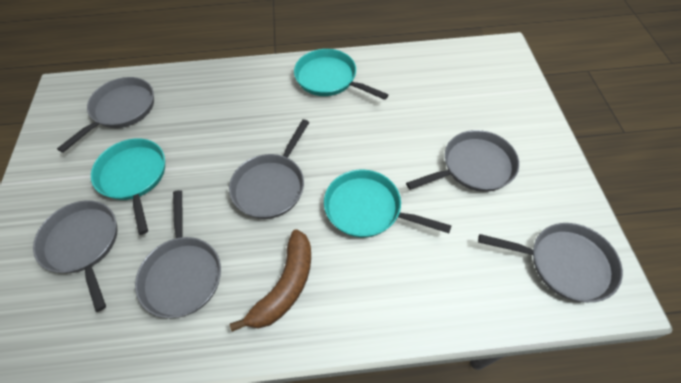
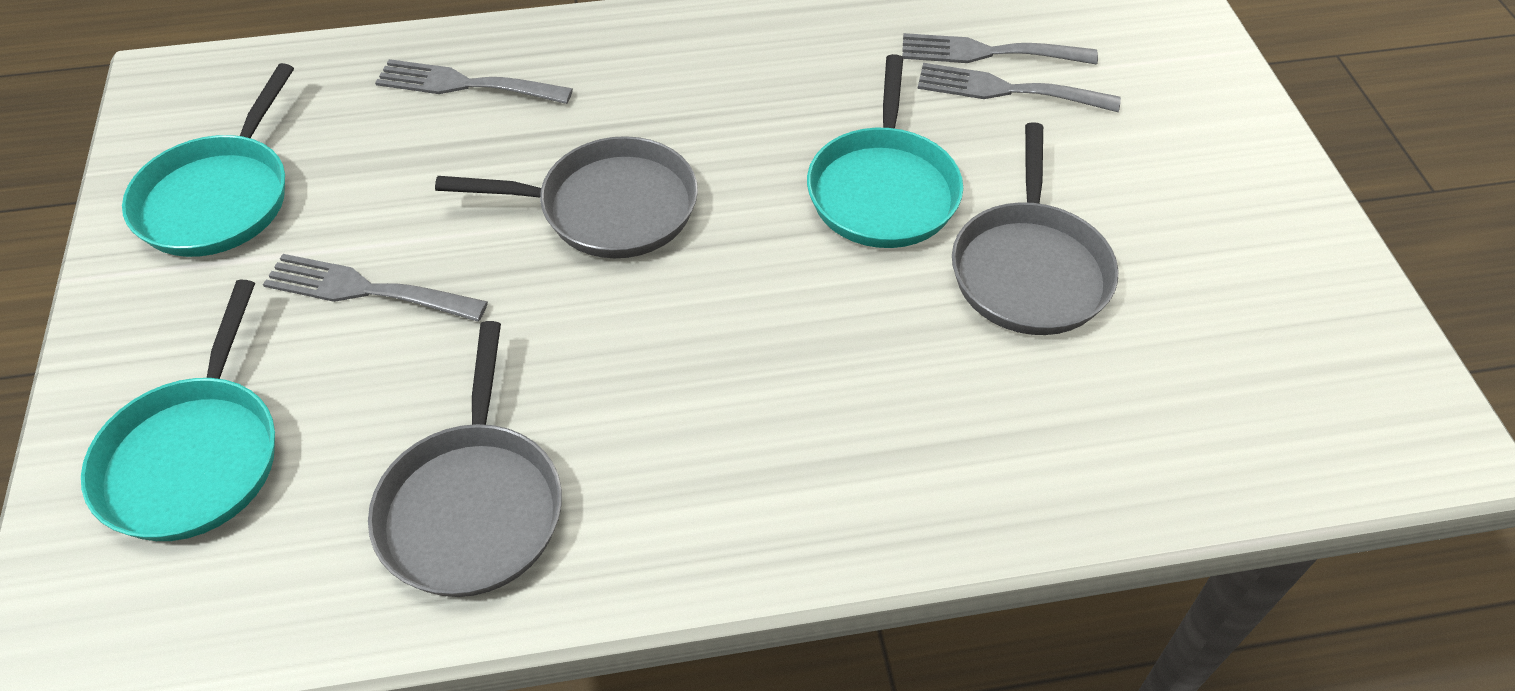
brown banana: 1 -> 0
grey fork: 0 -> 4
grey pan: 6 -> 3

